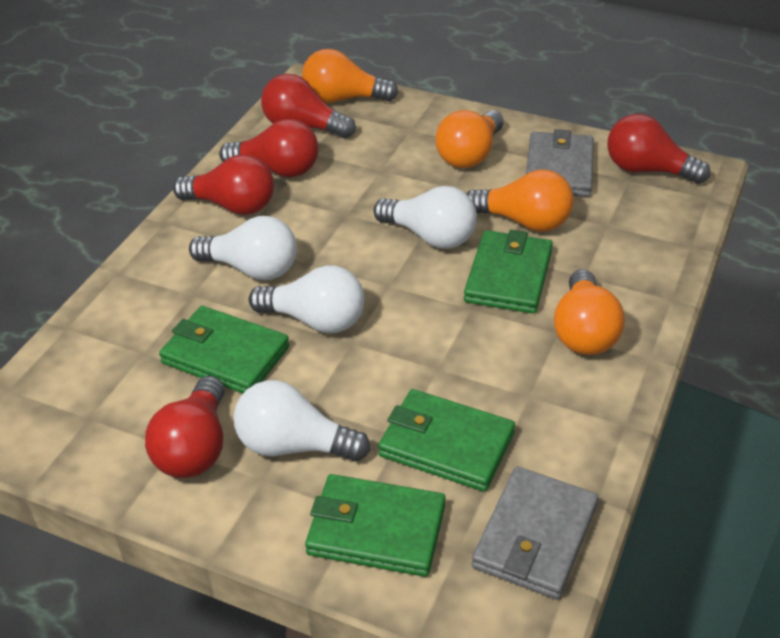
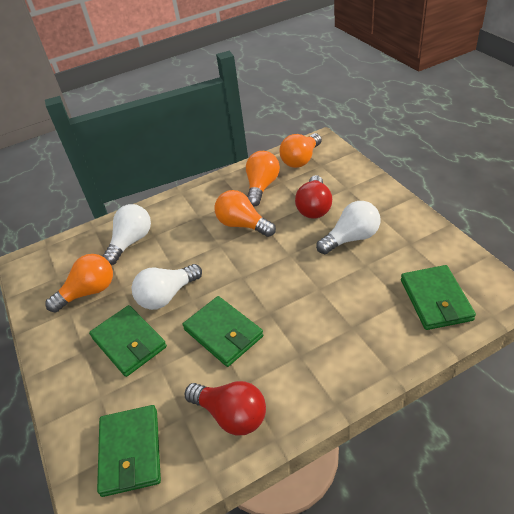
grey wallet: 2 -> 0
red light bulb: 5 -> 2
white light bulb: 4 -> 3

